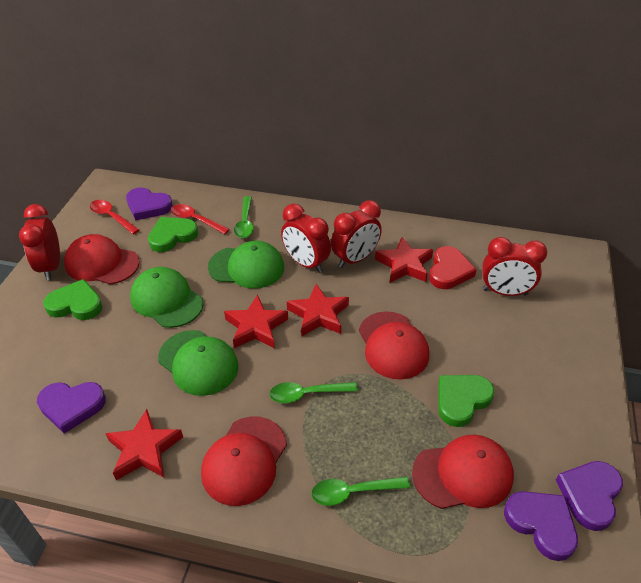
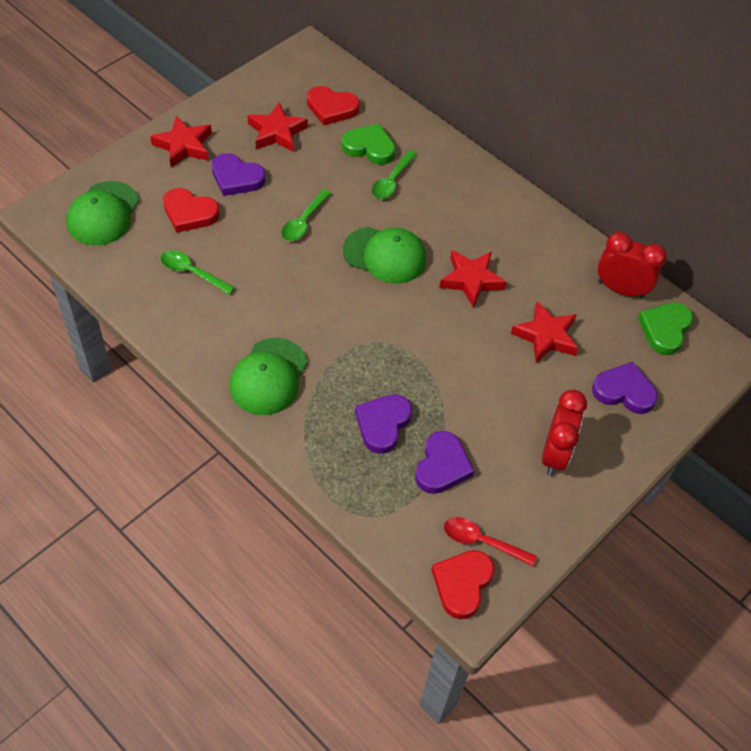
green heart: 3 -> 2
red cap: 4 -> 0
red clock: 4 -> 2
red heart: 1 -> 3
red spoon: 2 -> 1

